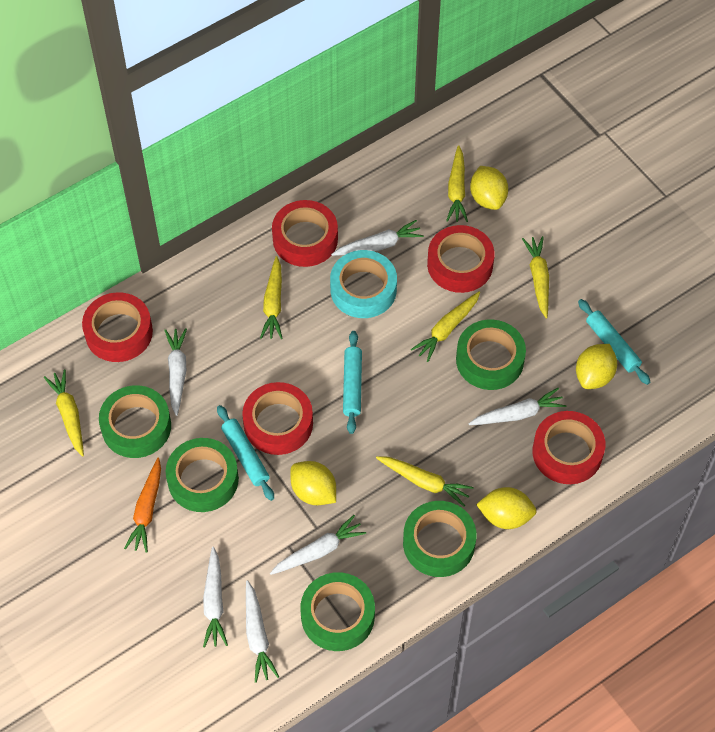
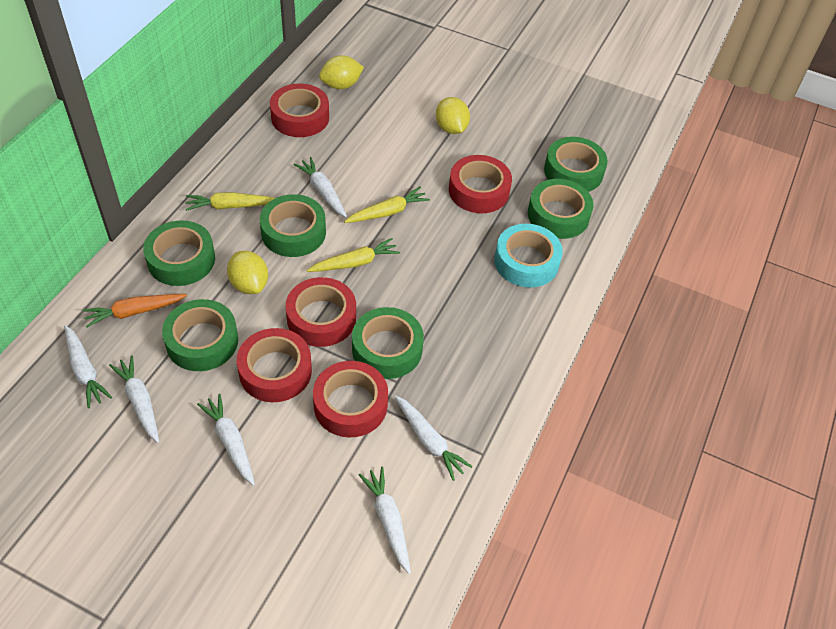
green tape: 5 -> 6
turquoise rolling pin: 3 -> 0
yellow carrot: 6 -> 3
yellow lemon: 4 -> 3

